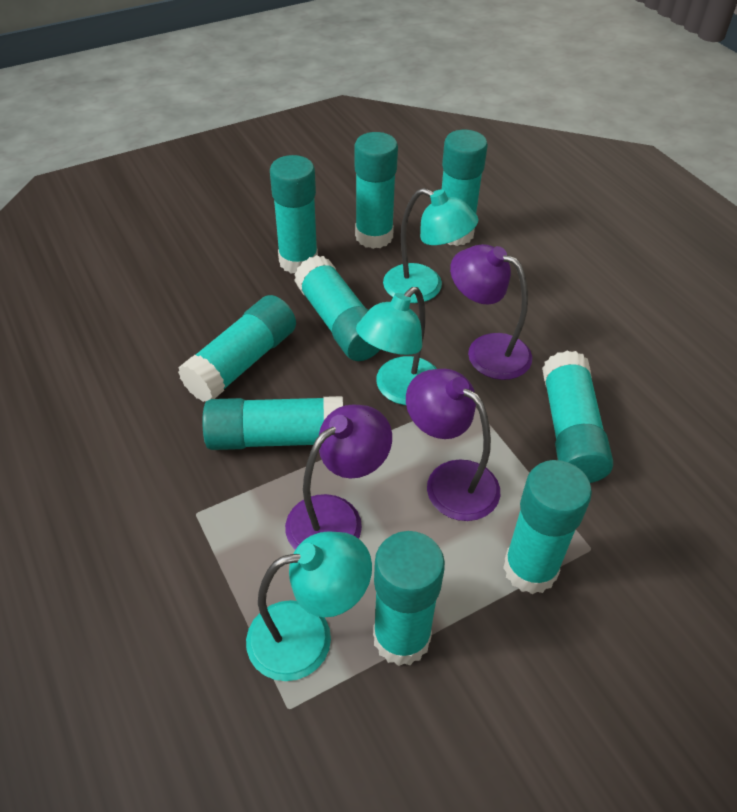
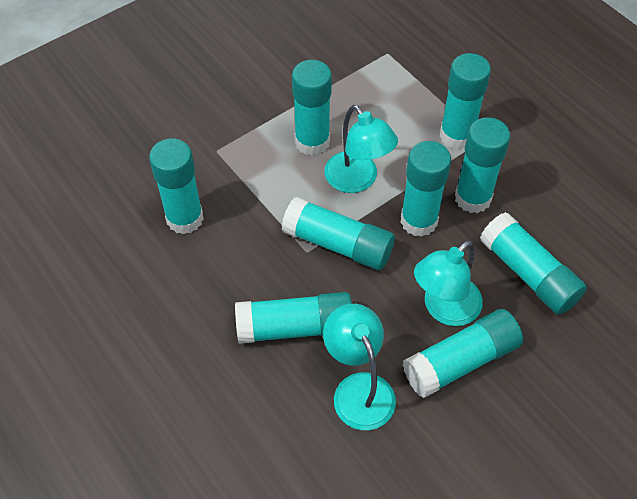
purple lamp: 3 -> 0

